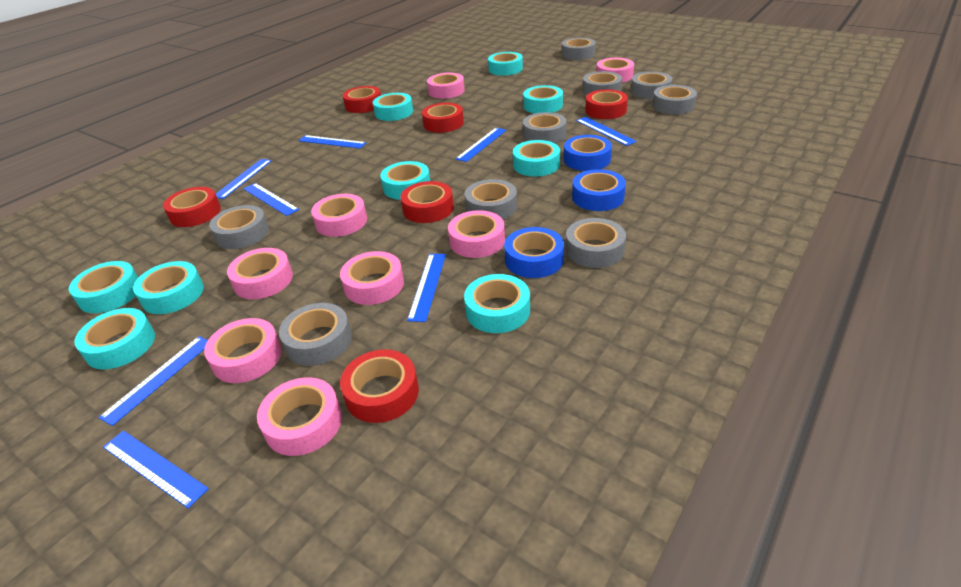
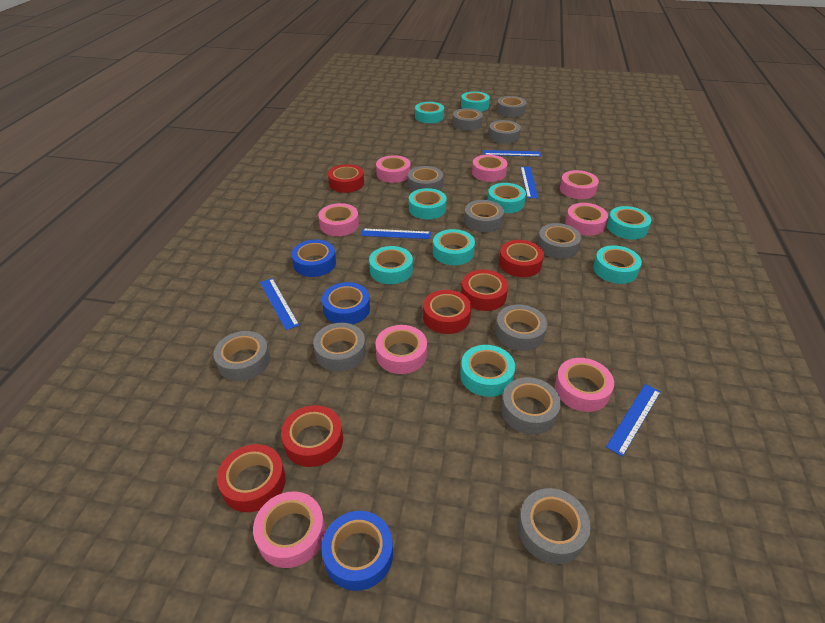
blue ruler: 8 -> 5
grey tape: 9 -> 11

